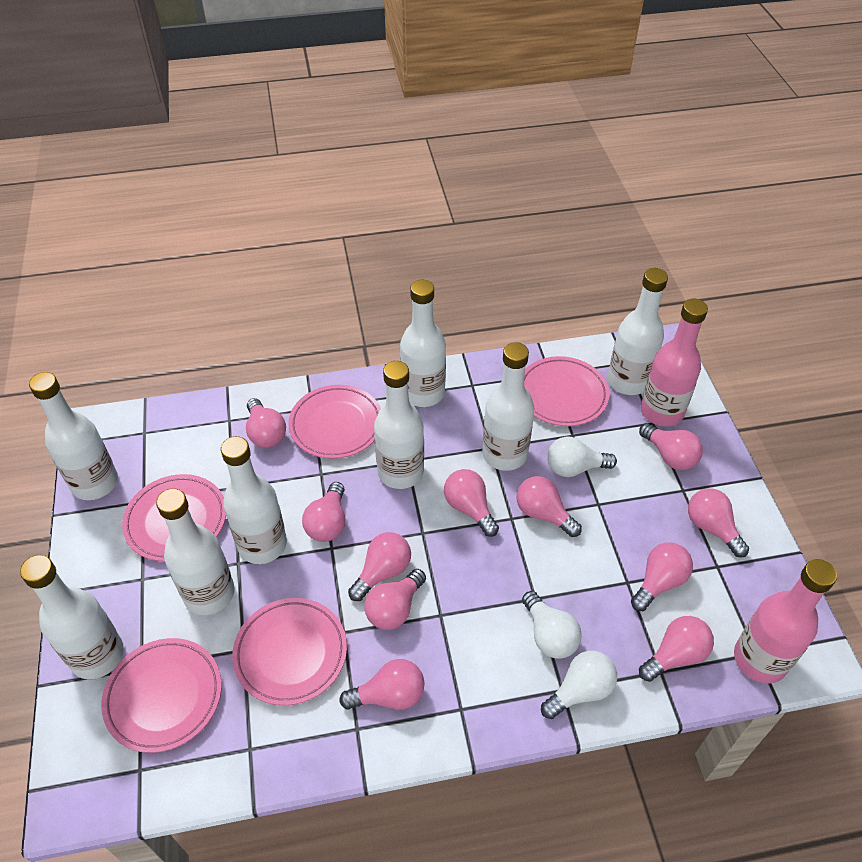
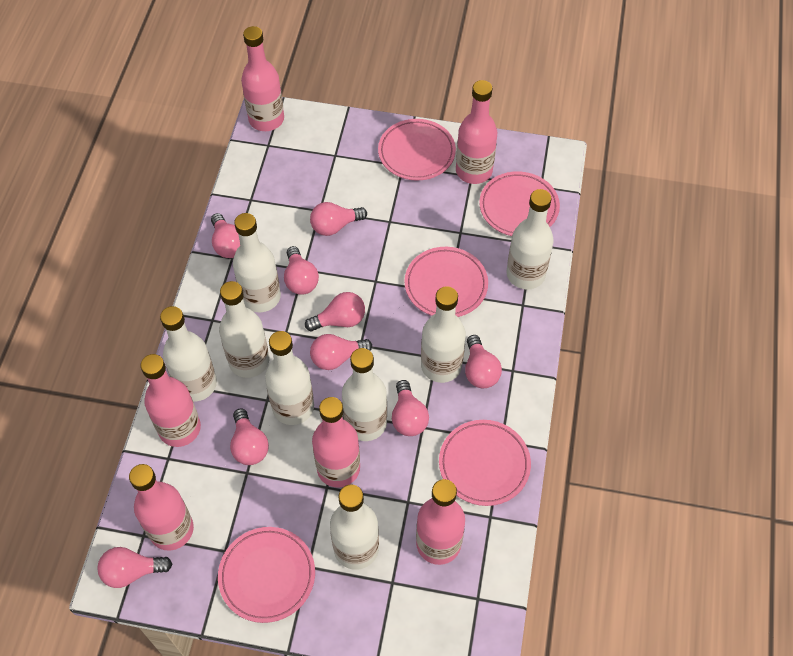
pink bottle: 2 -> 6
pink light bulb: 11 -> 9
white light bulb: 3 -> 0

